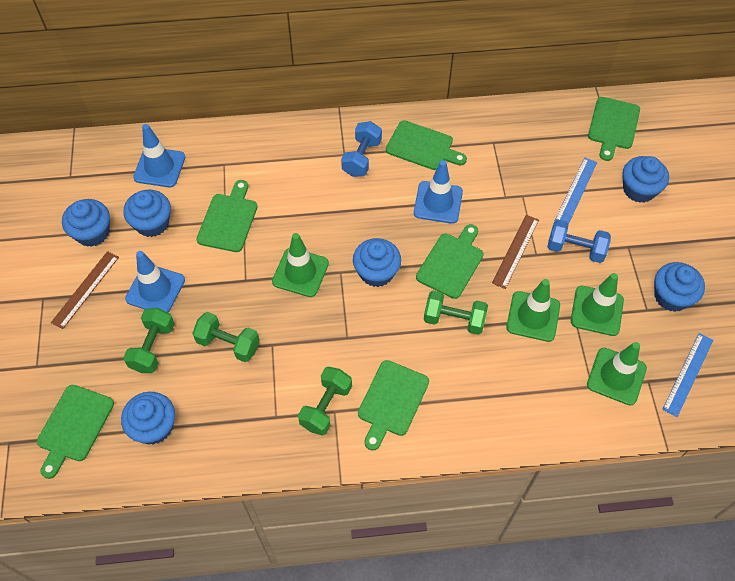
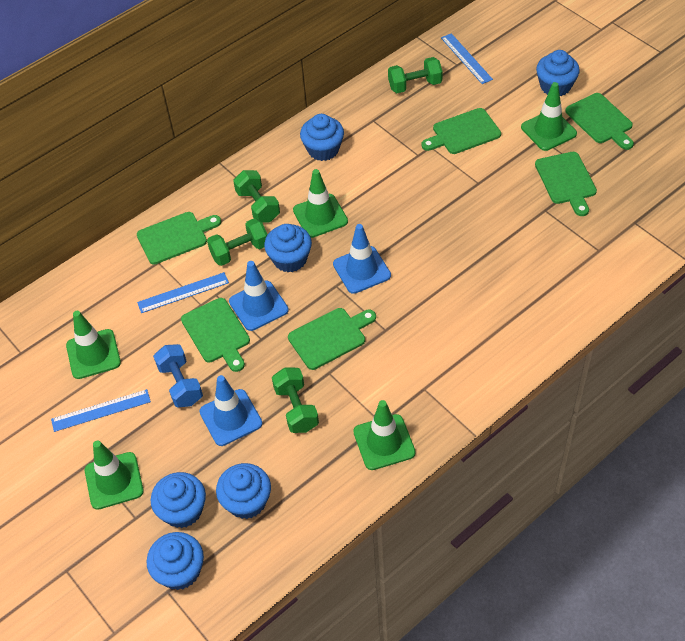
blue dumbbell: 2 -> 1
blue ruler: 2 -> 3
brown ruler: 2 -> 0
green traffic cone: 4 -> 5

